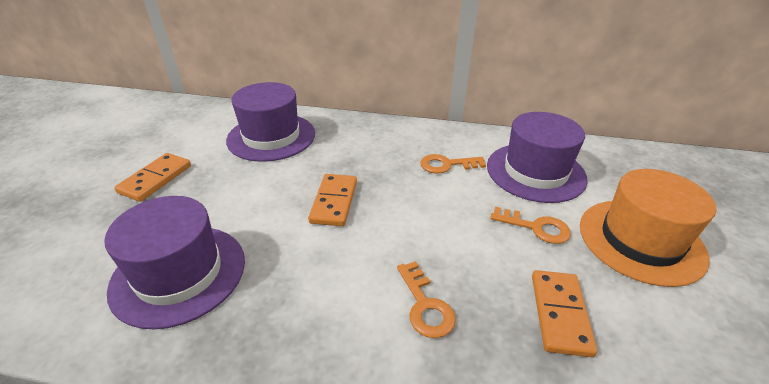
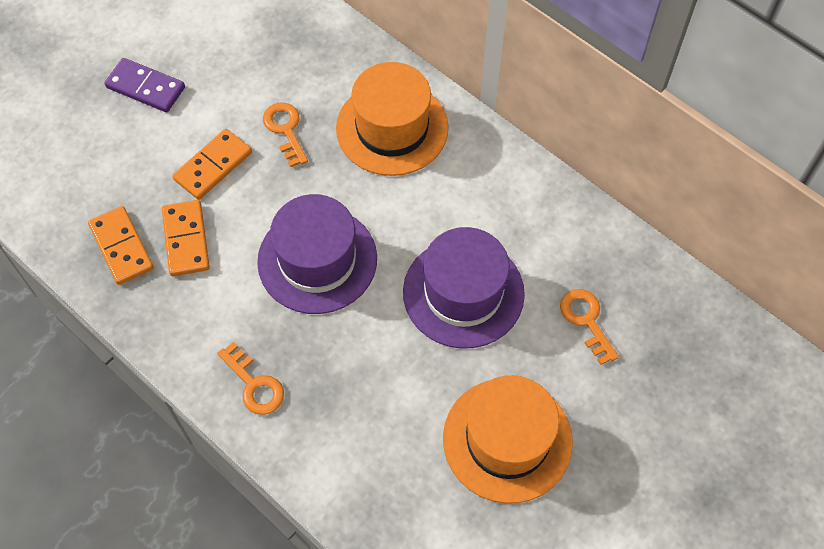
orange hat: 1 -> 2
purple domino: 0 -> 1
purple hat: 3 -> 2

